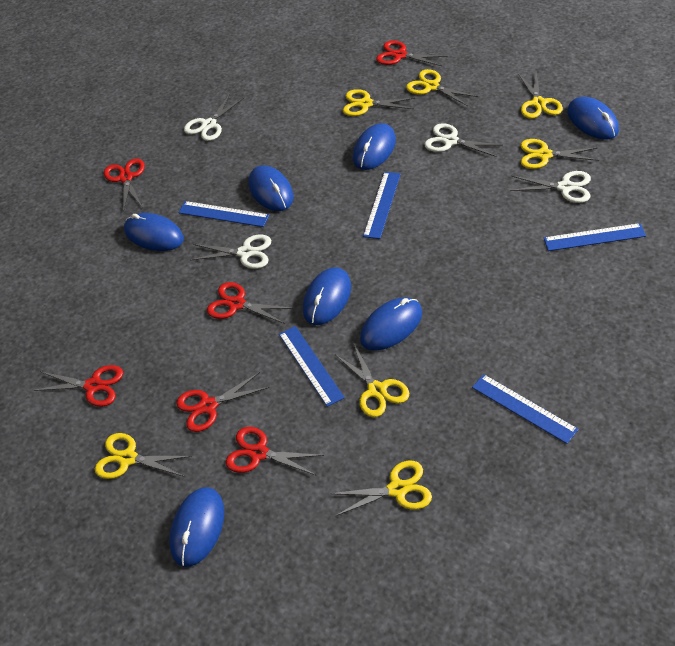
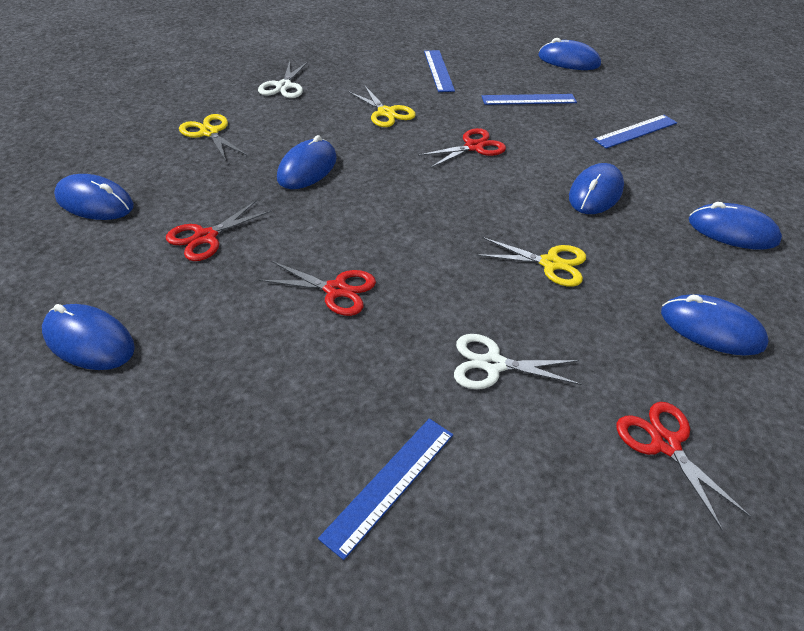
blue ruler: 5 -> 4
red scissors: 6 -> 4
white scissors: 4 -> 2
yellow scissors: 7 -> 3

